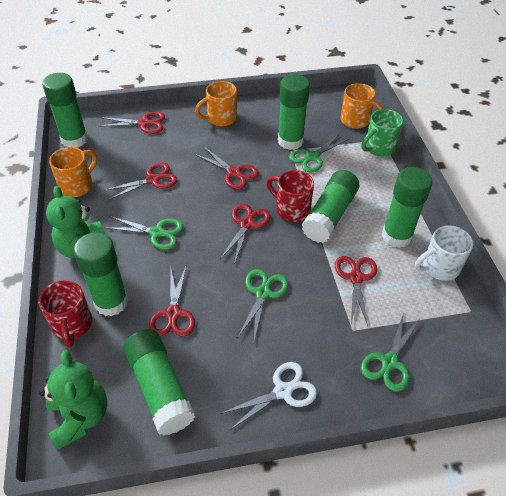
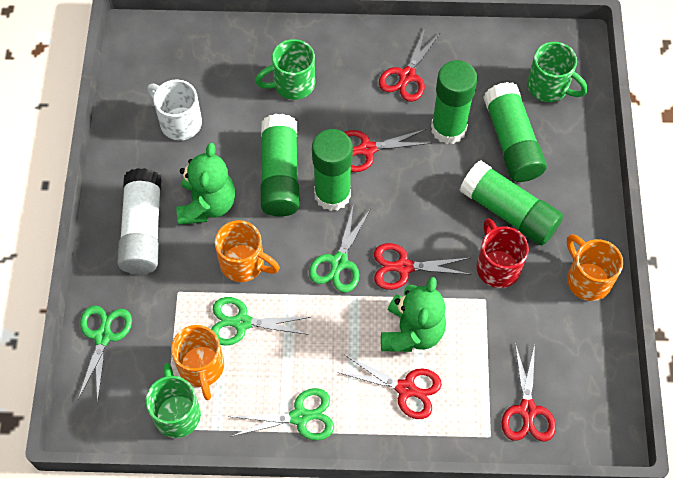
green glue stick: 6 -> 5
green mug: 1 -> 3
red mug: 2 -> 1
red scissors: 6 -> 5
white glue stick: 0 -> 1
white scissors: 1 -> 0

